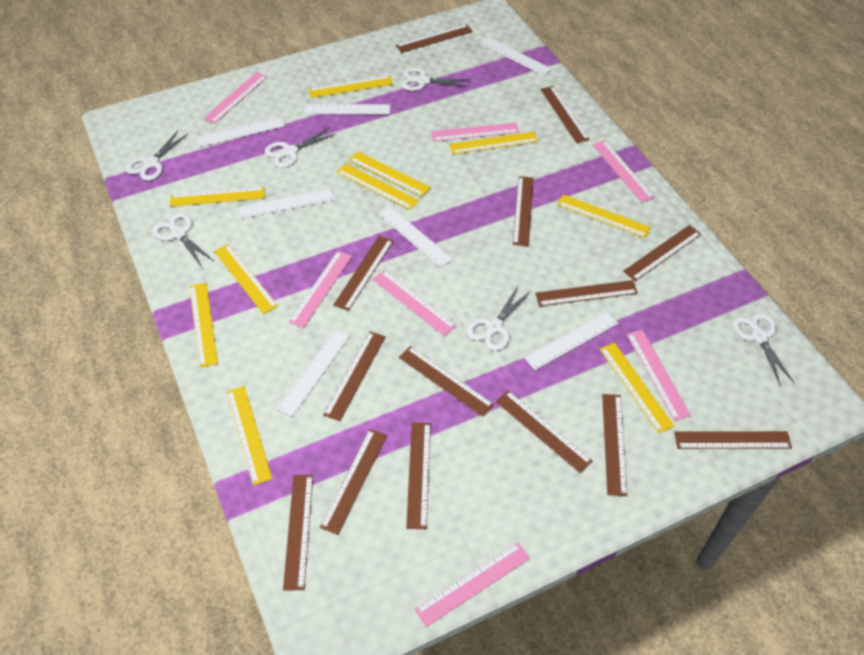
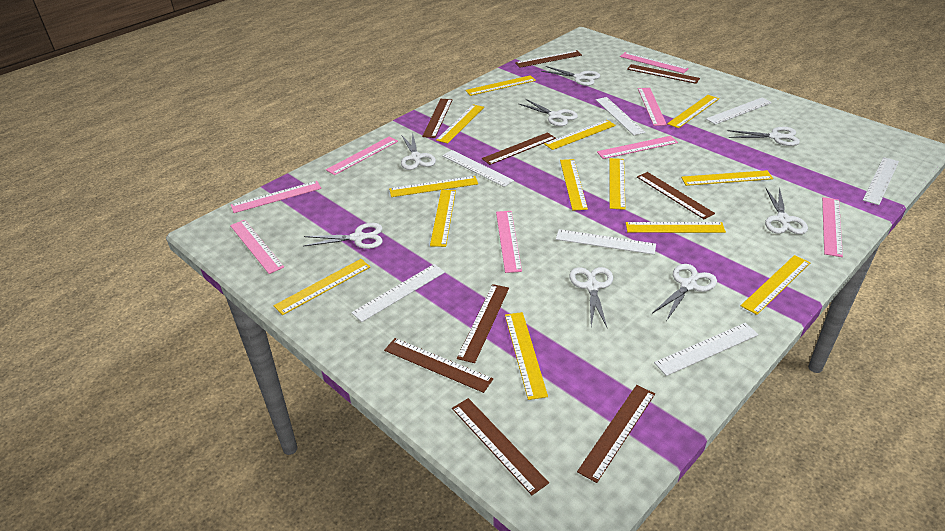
brown ruler: 14 -> 9
pink ruler: 7 -> 8
white scissors: 6 -> 8
yellow ruler: 10 -> 13

